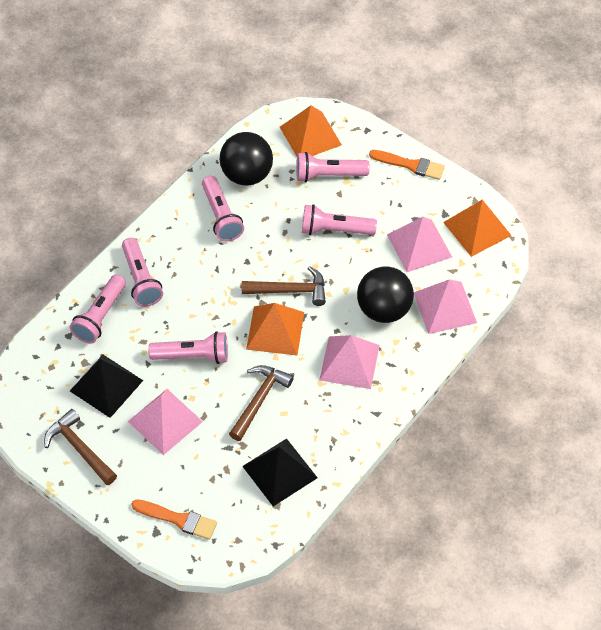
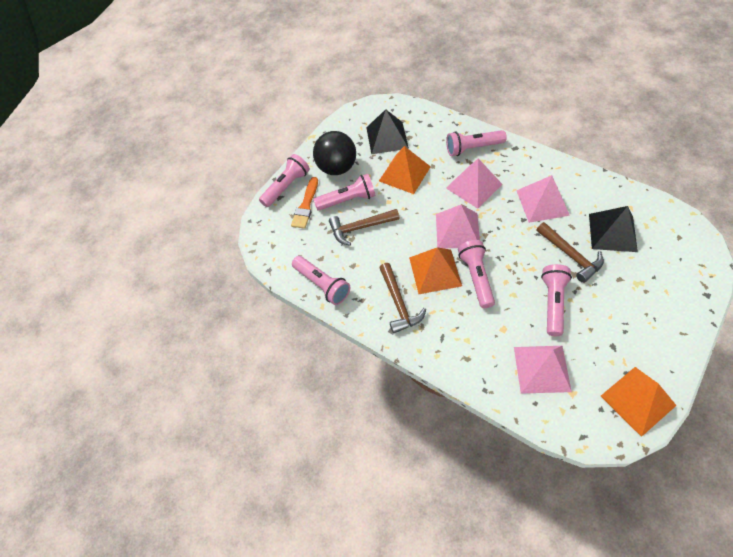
black ball: 2 -> 1
orange brush: 2 -> 1

